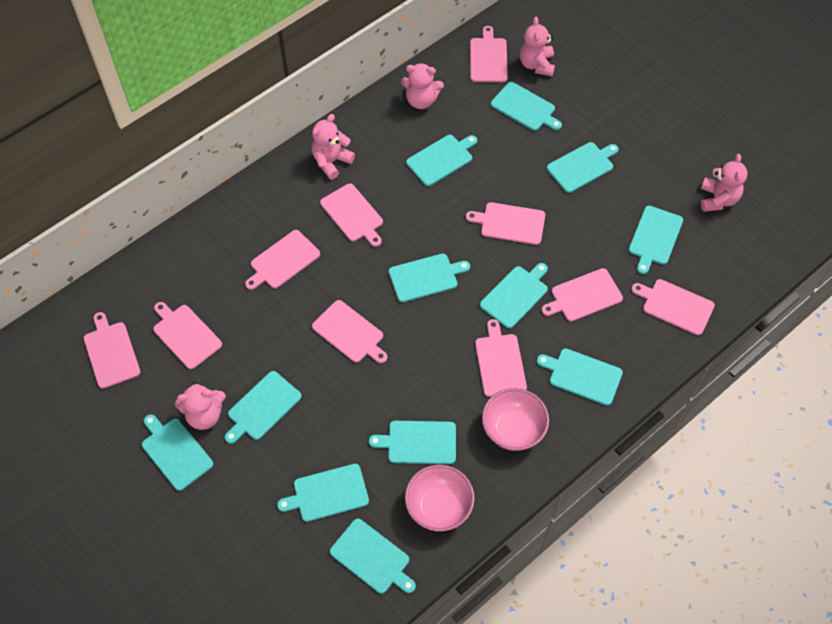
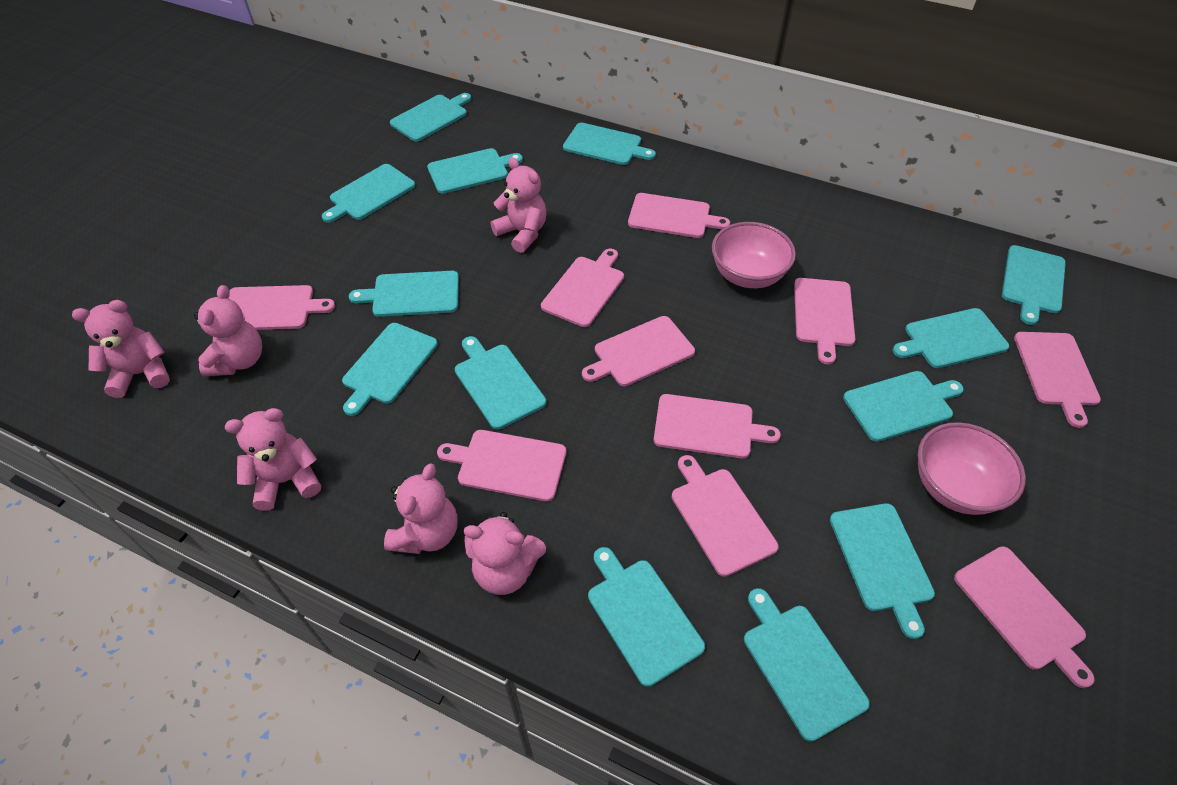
pink teddy bear: 5 -> 6
turquoise cutting board: 12 -> 13

